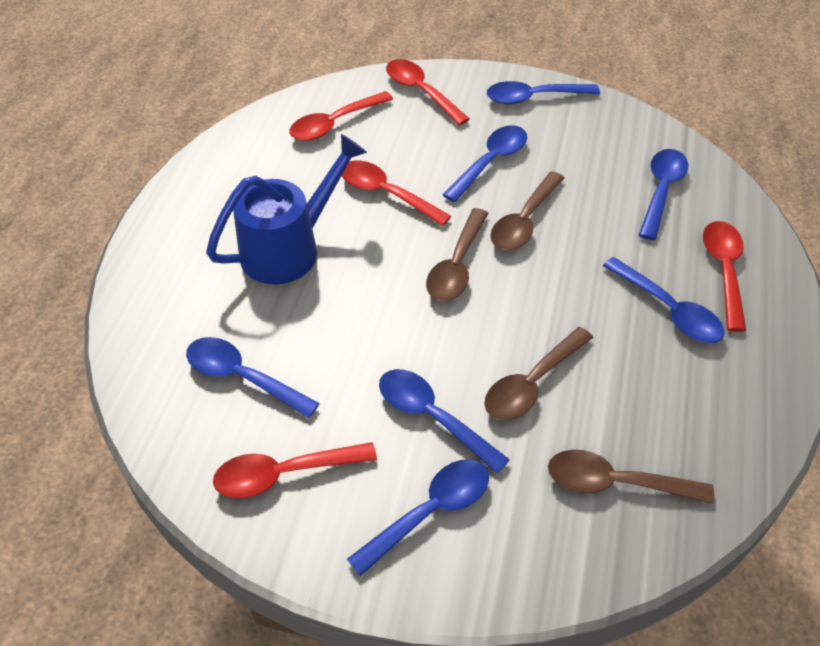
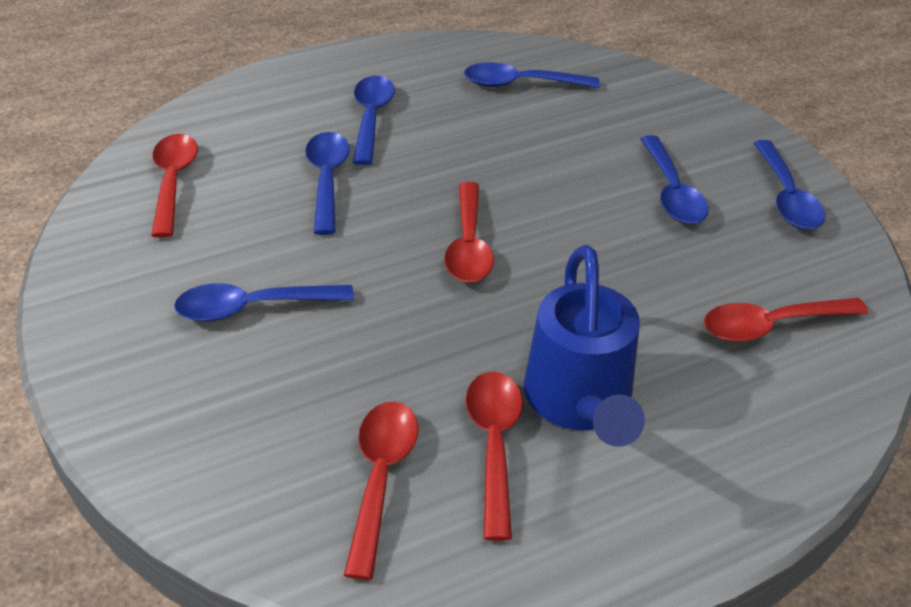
blue spoon: 7 -> 6
brown spoon: 4 -> 0

